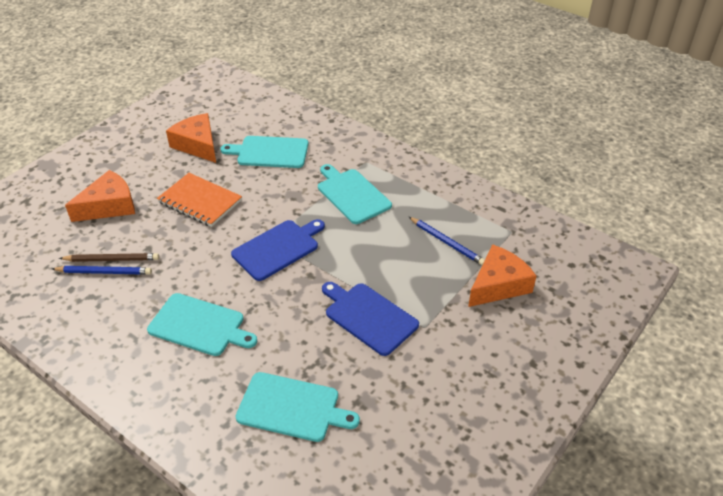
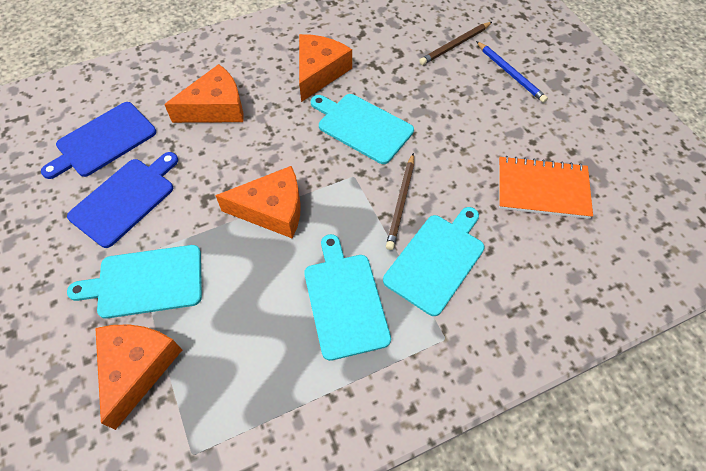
blue pencil: 2 -> 1
brown pencil: 1 -> 2
orange cheese: 3 -> 4

